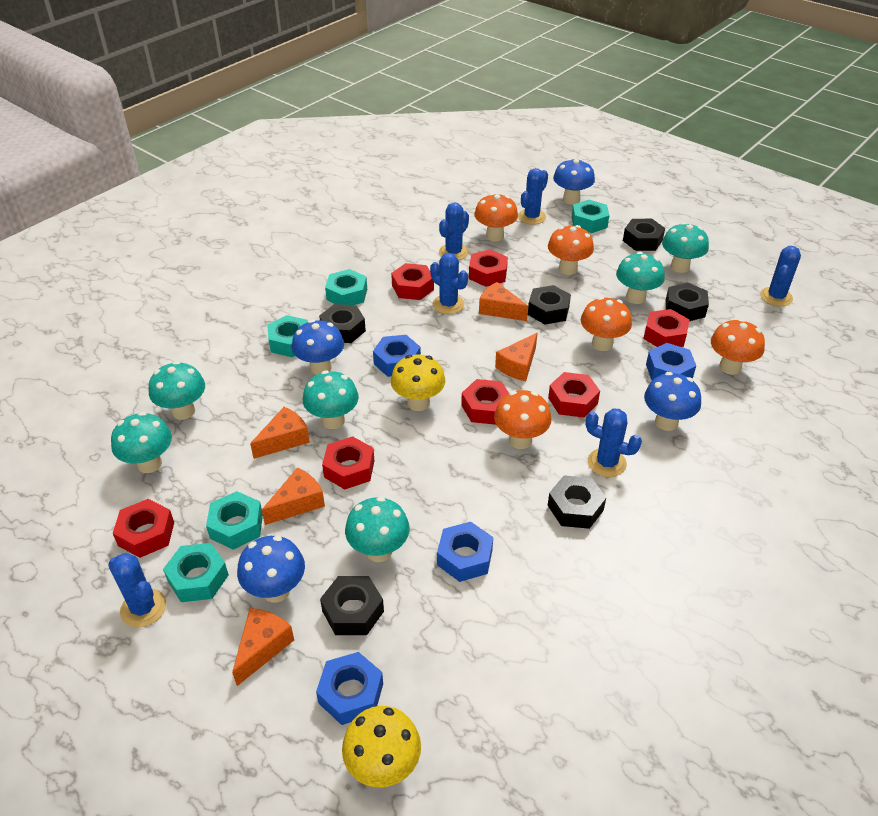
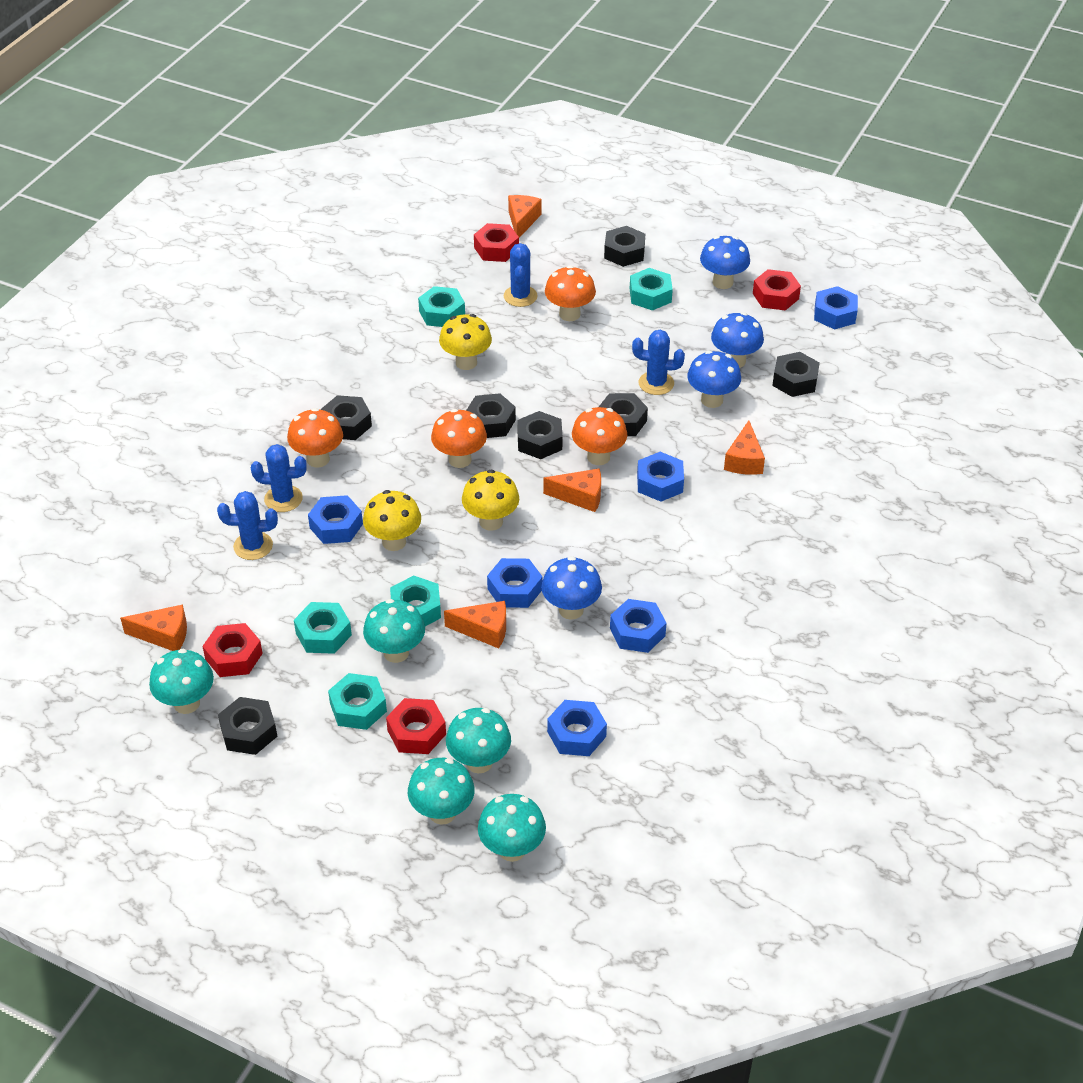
black nut: 6 -> 7
blue cactus: 6 -> 4
blue nut: 4 -> 6
orange mushroom: 5 -> 4
red nut: 7 -> 4
turquoise mushroom: 6 -> 5
yellow mushroom: 2 -> 3

